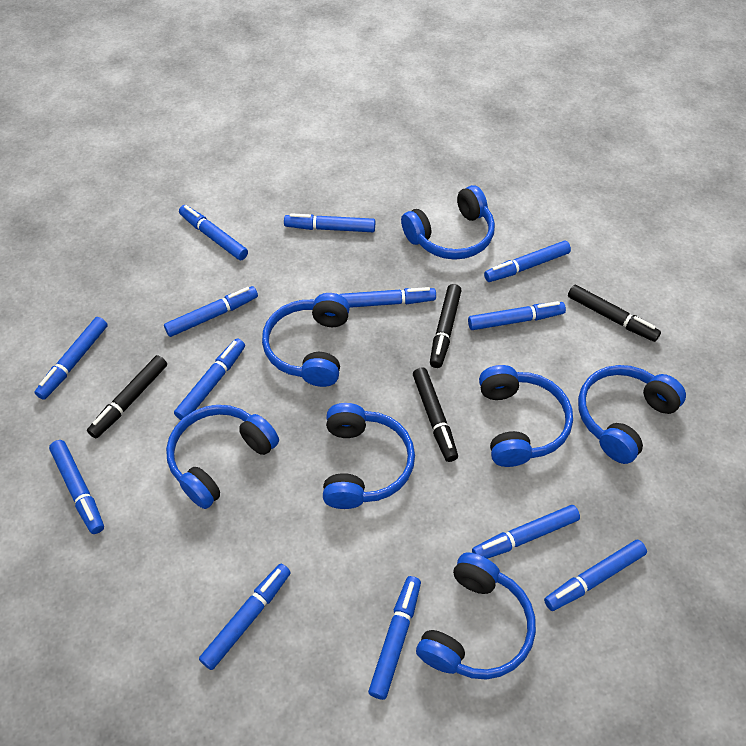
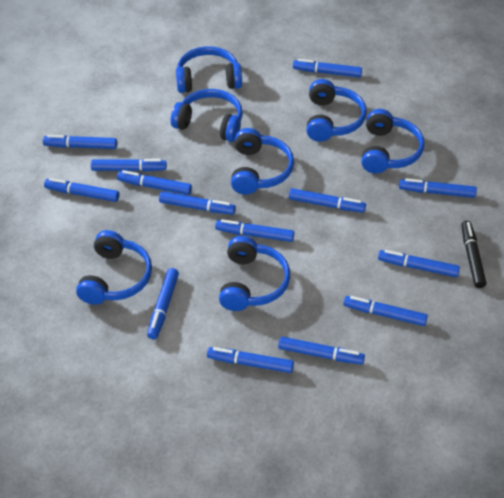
black marker: 4 -> 1
blue marker: 13 -> 14

